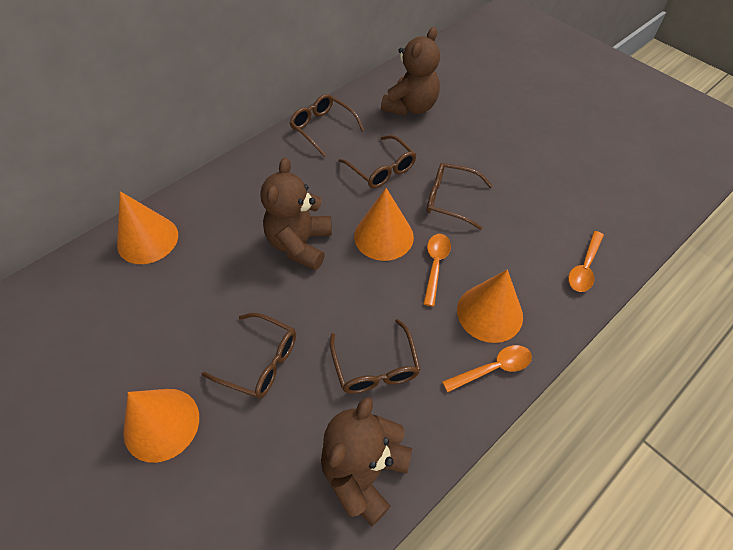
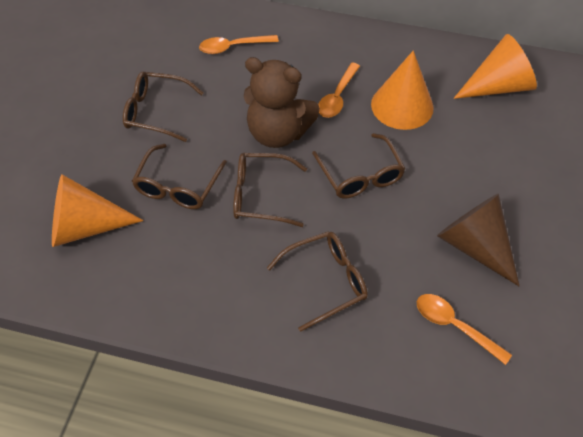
brown cone: 0 -> 1
brown teddy bear: 3 -> 1
orange cone: 4 -> 3

